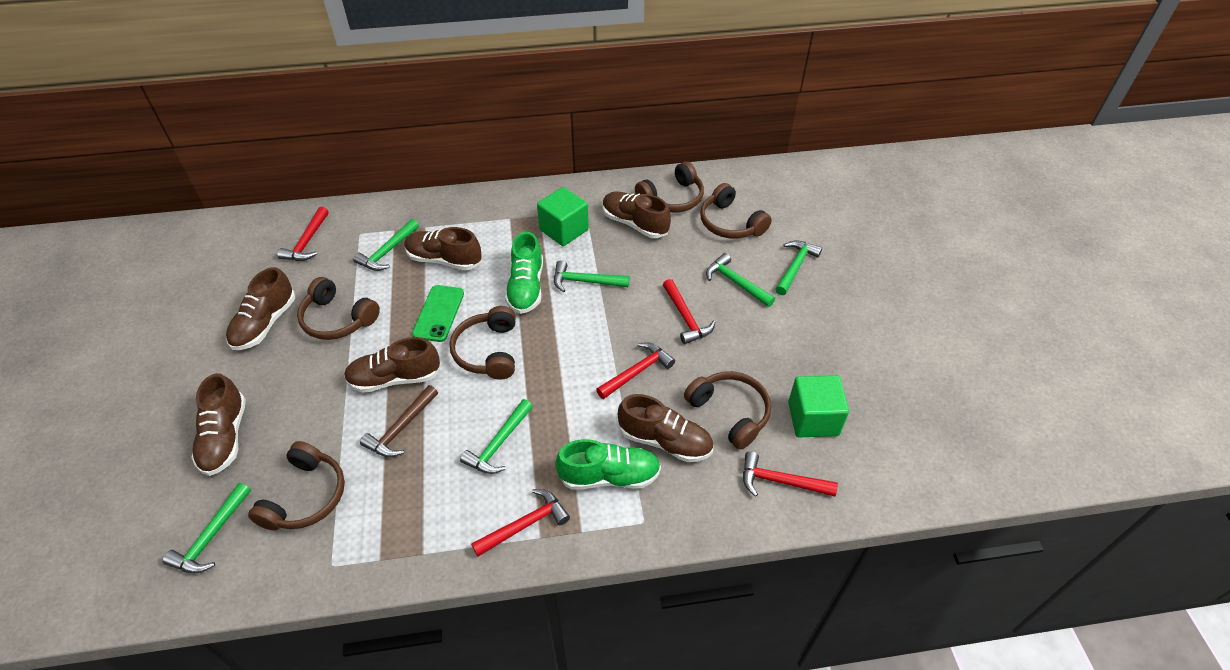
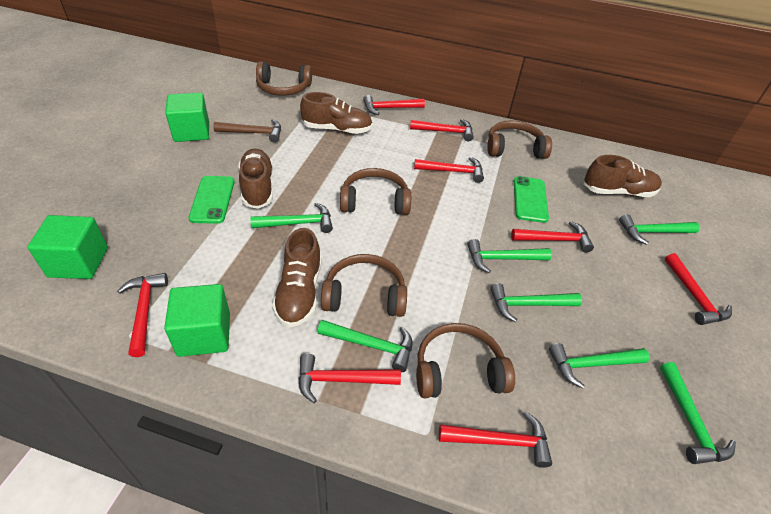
brown headphones: 6 -> 5
brown shoe: 6 -> 4
green cube: 2 -> 3
green hammer: 6 -> 7
green phone: 1 -> 2
green shoe: 2 -> 0
red hammer: 5 -> 8

